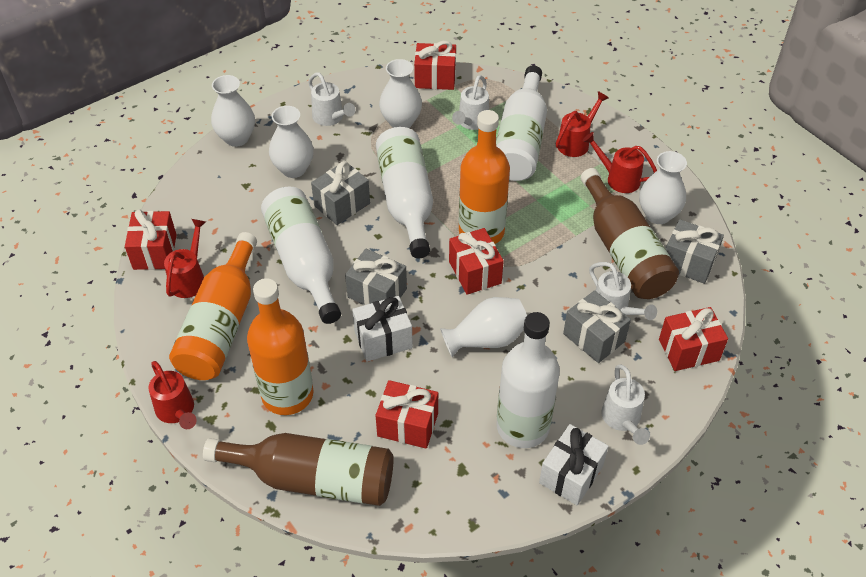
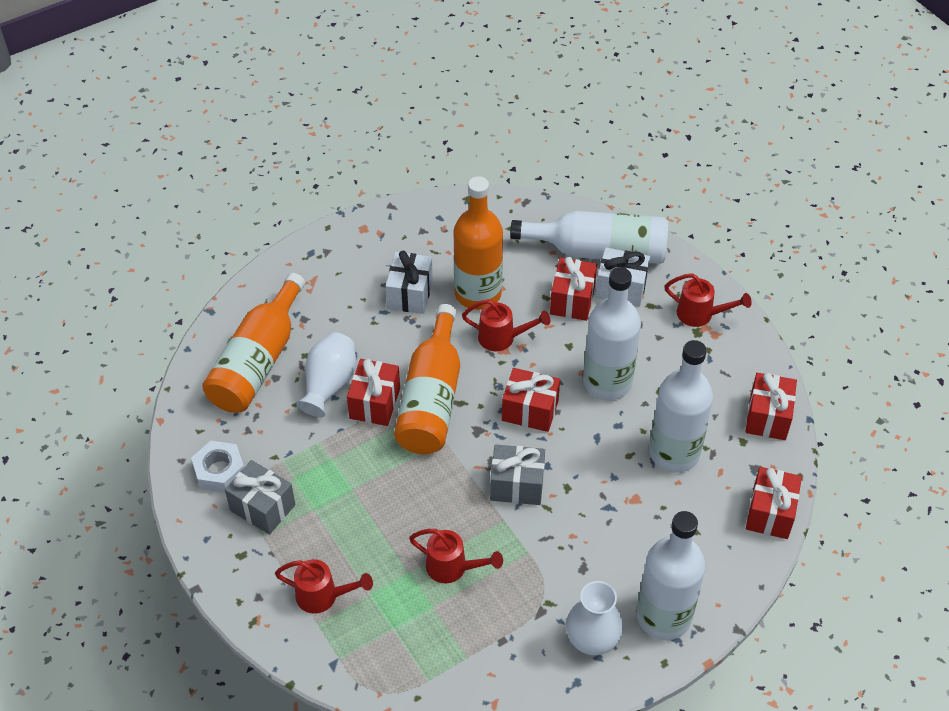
brown bottle: 2 -> 0
grey gift: 4 -> 2
white nut: 0 -> 1
white vase: 5 -> 2
white watering can: 4 -> 0

